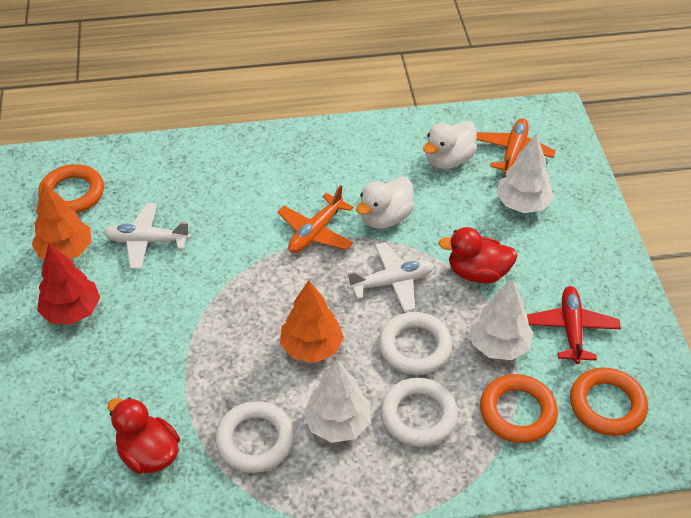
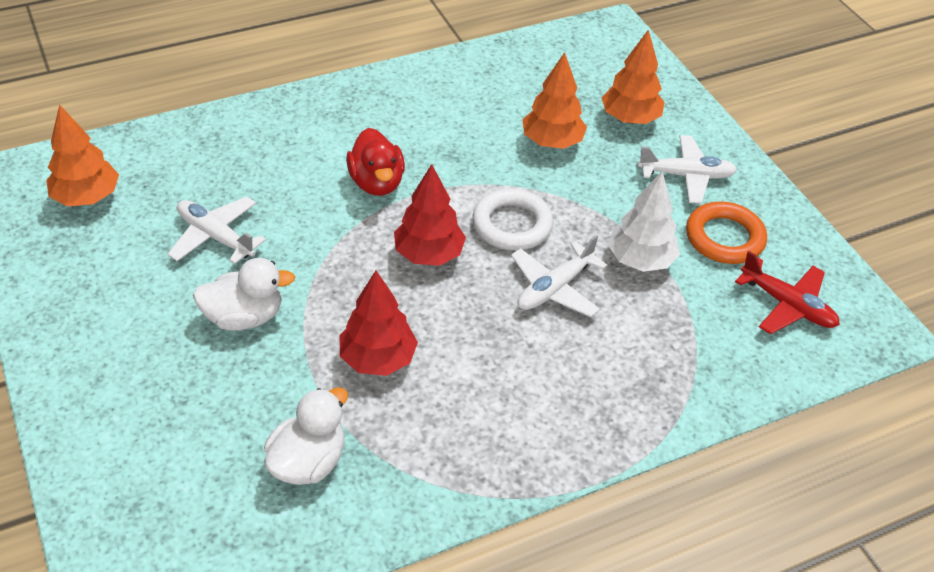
orange plane: 2 -> 0
orange ring: 3 -> 1
orange tree: 2 -> 3
red duck: 2 -> 1
red tree: 1 -> 2
white plane: 2 -> 3
white ring: 3 -> 1
white tree: 3 -> 1

